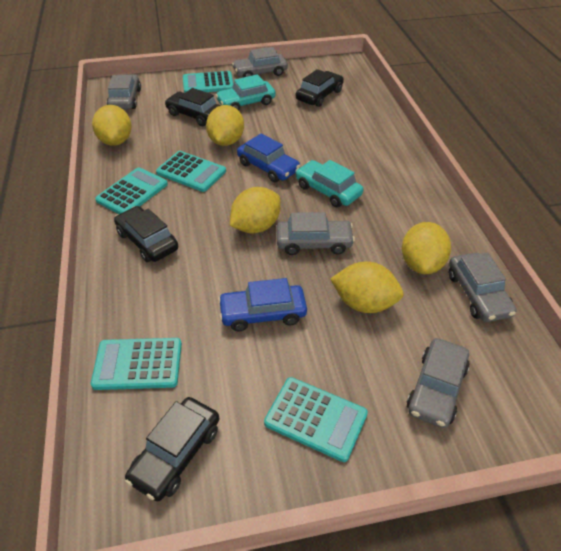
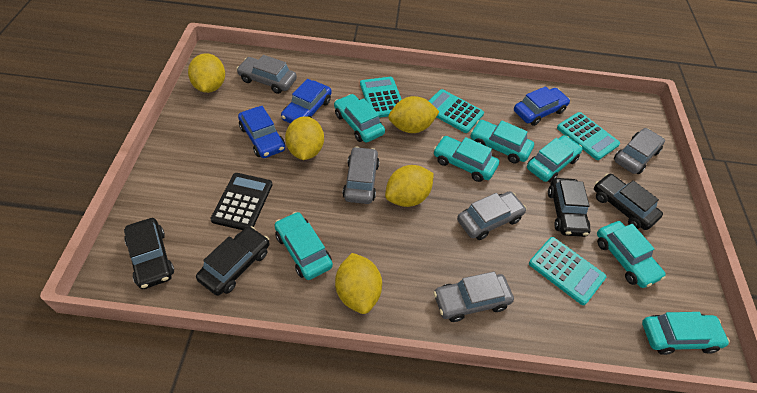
black calculator: 0 -> 1
blue car: 2 -> 3
turquoise calculator: 5 -> 4
turquoise car: 2 -> 7

